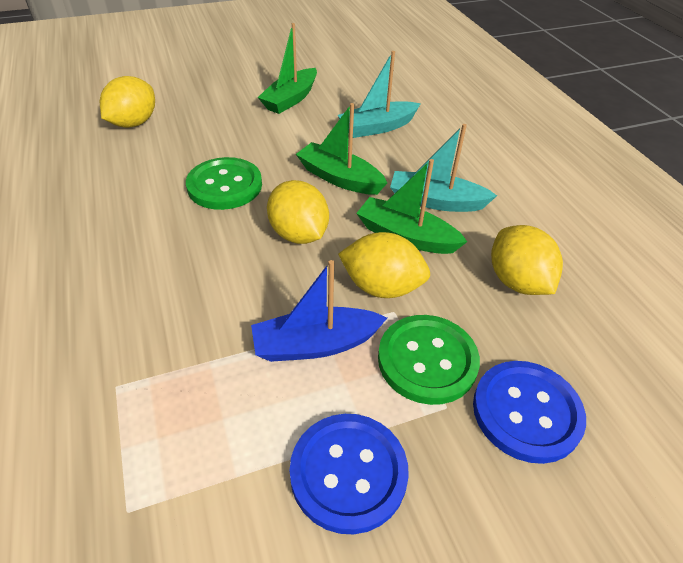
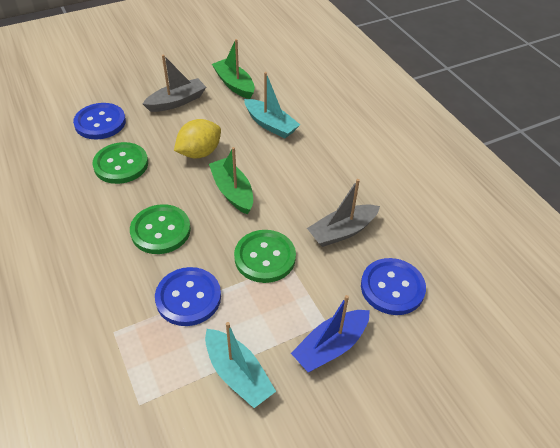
blue button: 2 -> 3
green boat: 3 -> 2
green button: 2 -> 3
grey boat: 0 -> 2
yellow lemon: 4 -> 1

